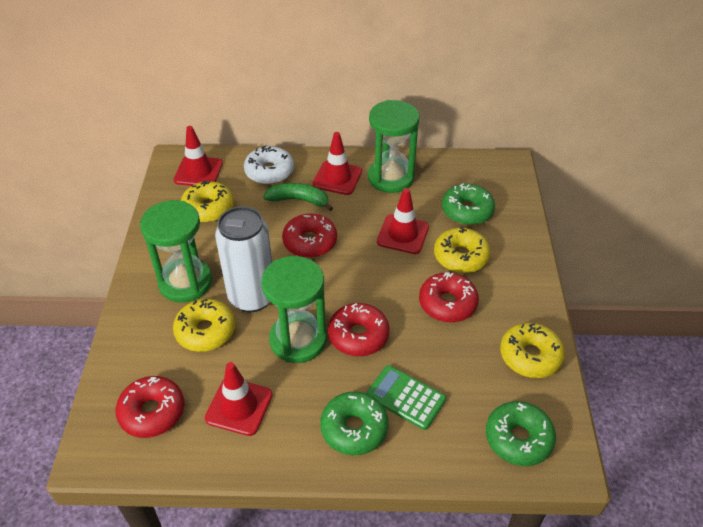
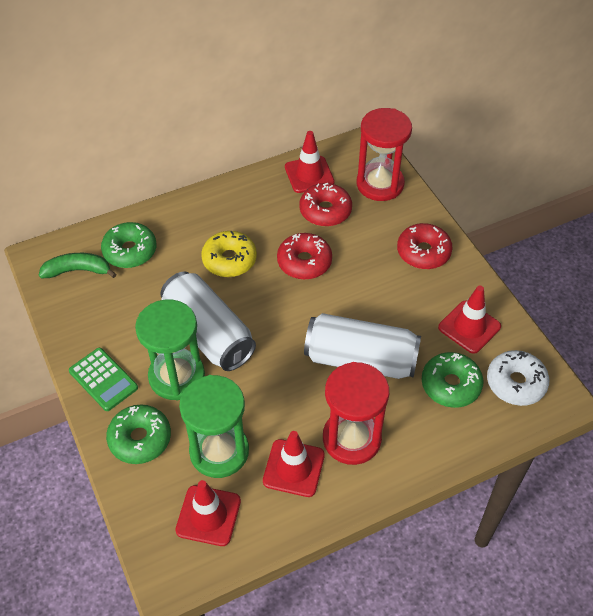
green hourglass: 3 -> 2
red donut: 4 -> 3
red hourglass: 0 -> 2
white can: 1 -> 2
yellow donut: 4 -> 1

